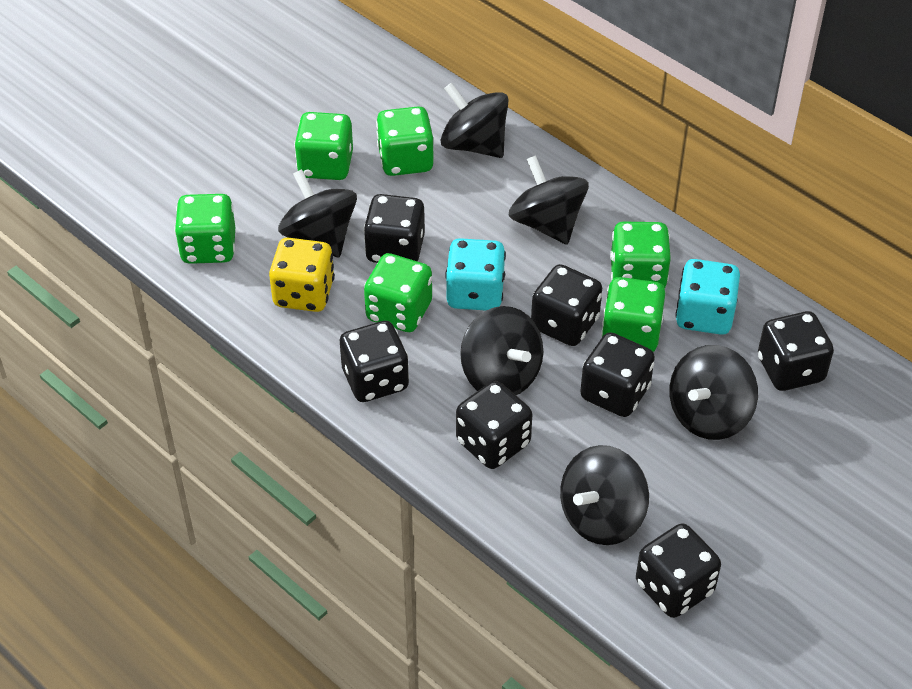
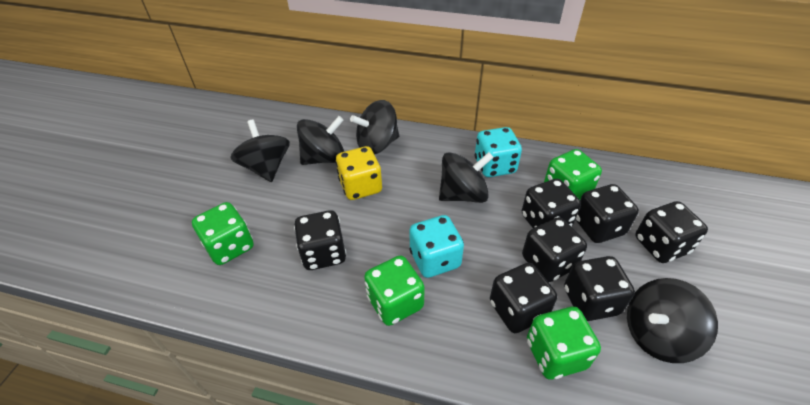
black spinning top: 6 -> 5
green dice: 6 -> 4

